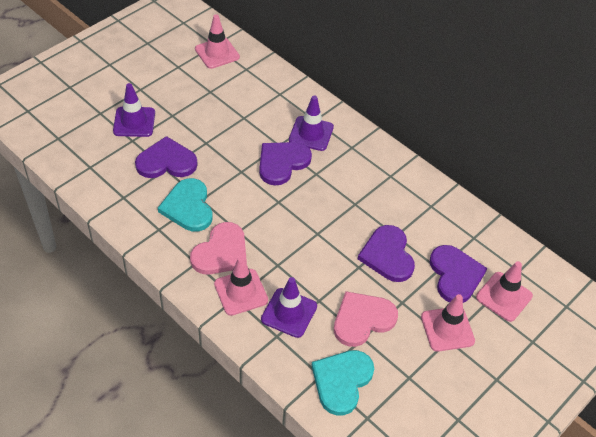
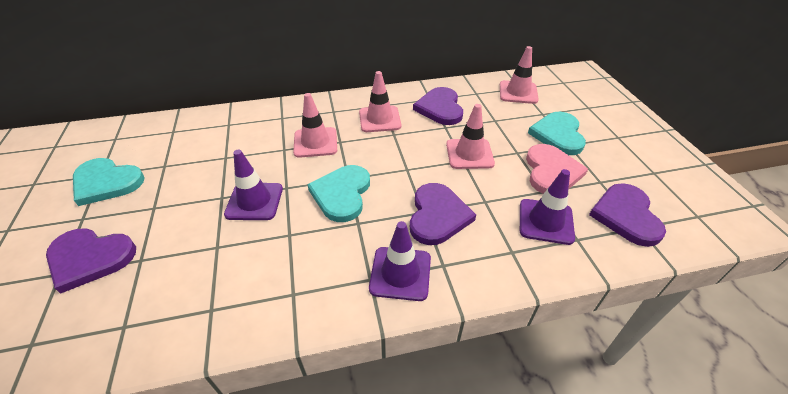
pink heart: 2 -> 1
turquoise heart: 2 -> 3

